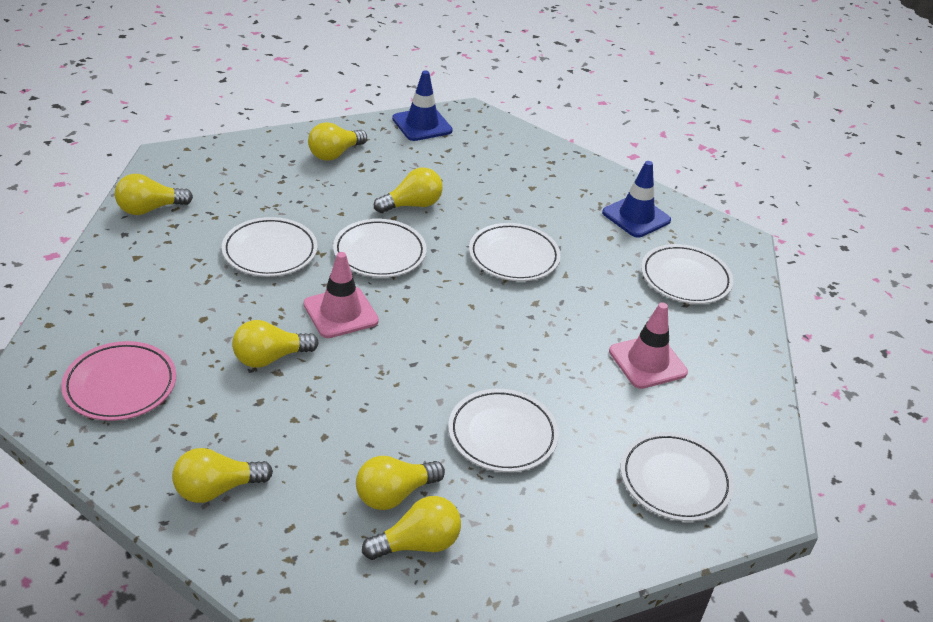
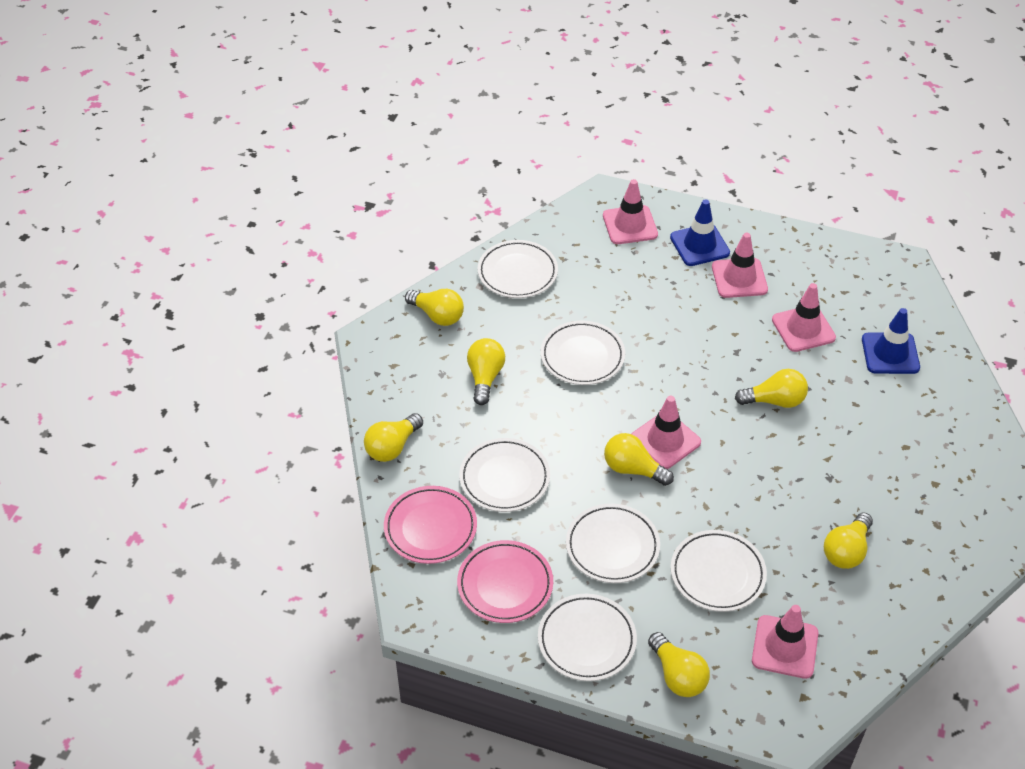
pink plate: 1 -> 2
pink traffic cone: 2 -> 5

